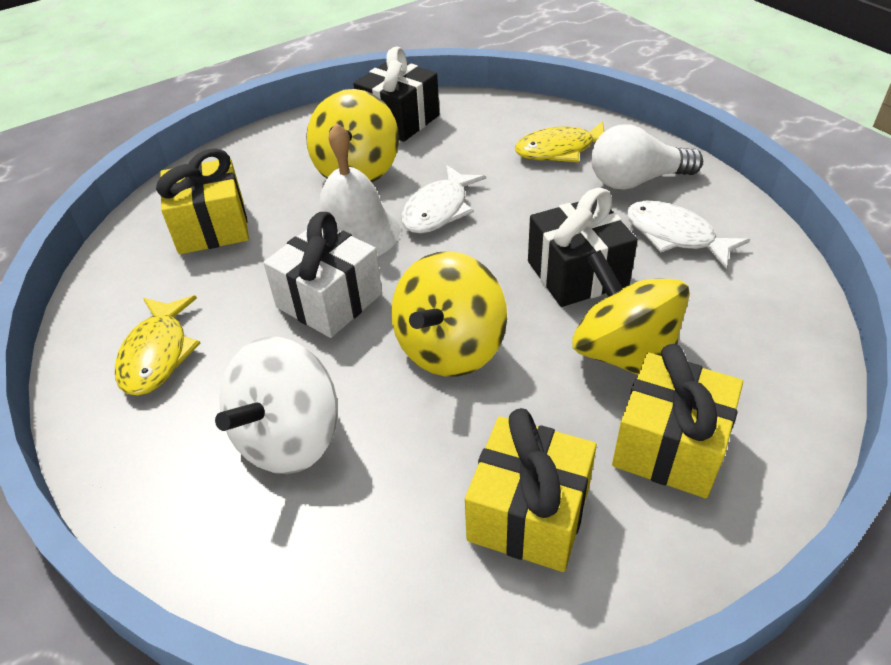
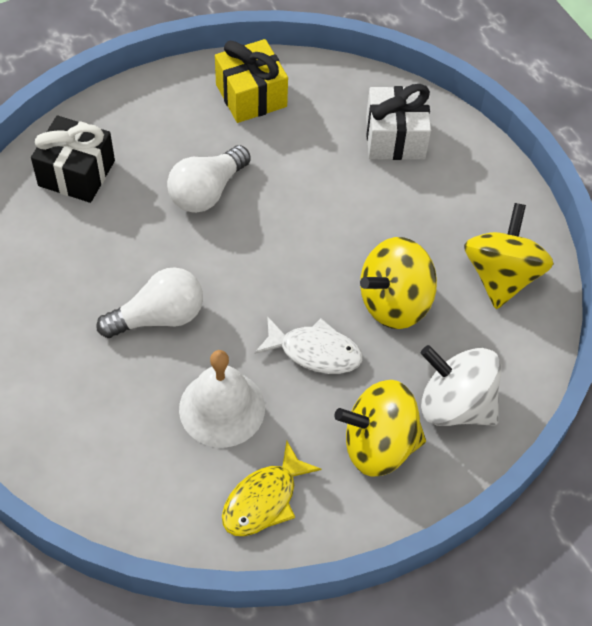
black gift: 2 -> 1
white fish: 2 -> 1
white light bulb: 1 -> 2
yellow fish: 2 -> 1
yellow gift: 3 -> 1

